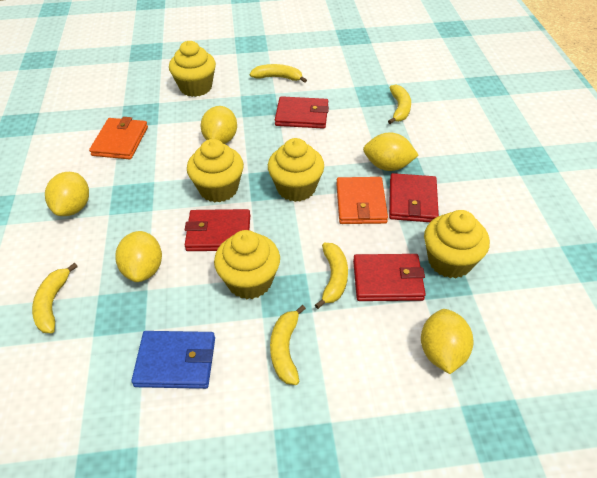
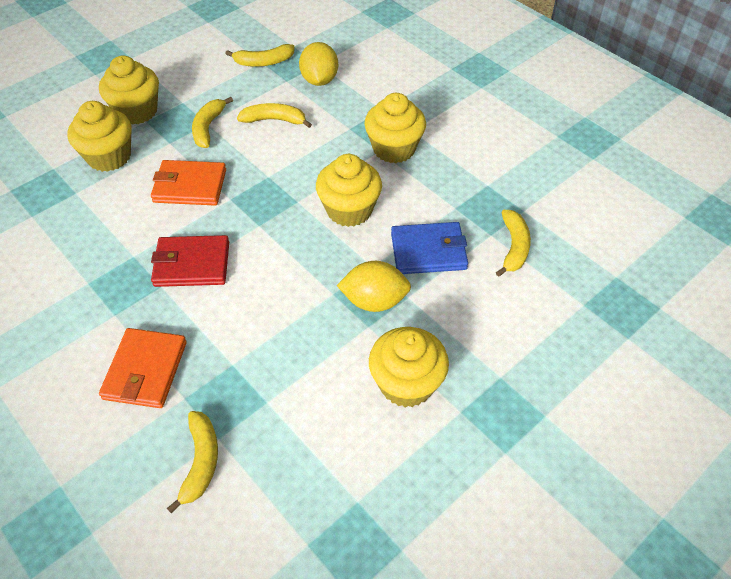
red wallet: 4 -> 1
yellow lemon: 5 -> 2

